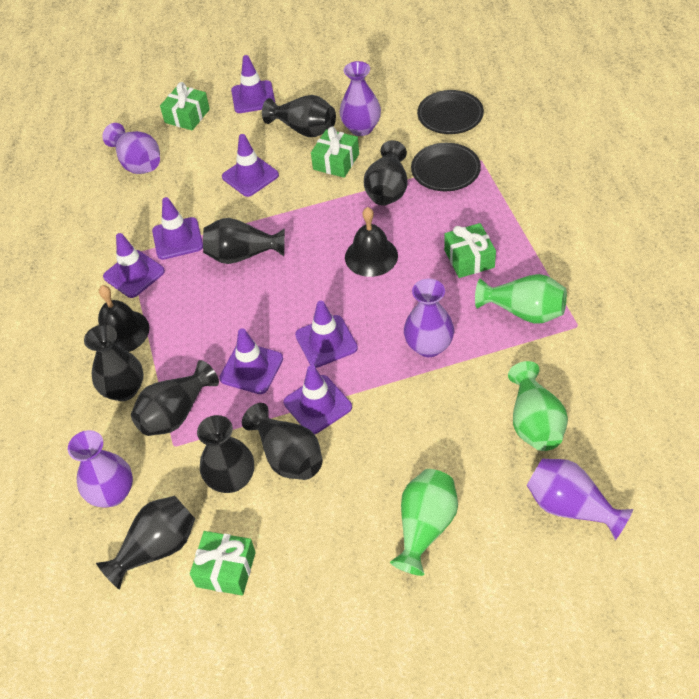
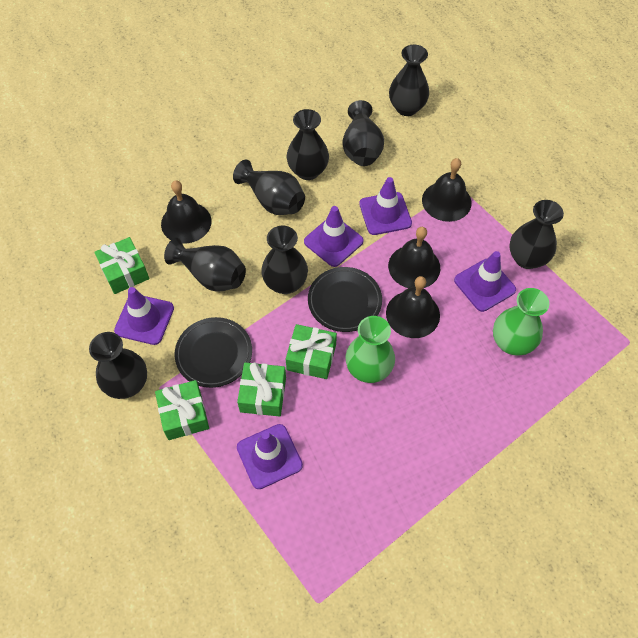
black bell: 2 -> 4
green vase: 3 -> 2
purple traffic cone: 7 -> 5
purple vase: 5 -> 0

